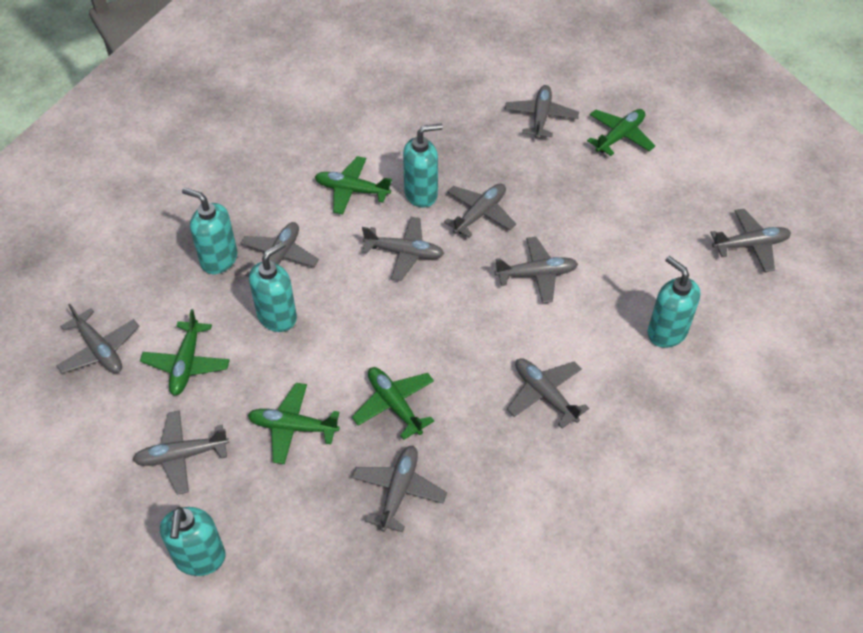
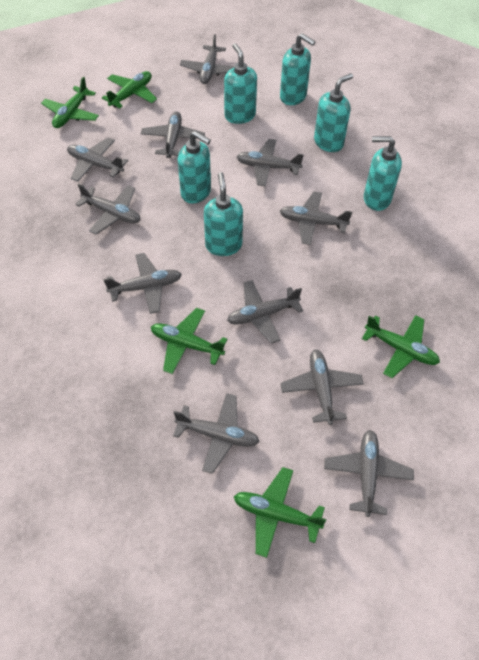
grey plane: 10 -> 11
turquoise soap dispenser: 5 -> 6

